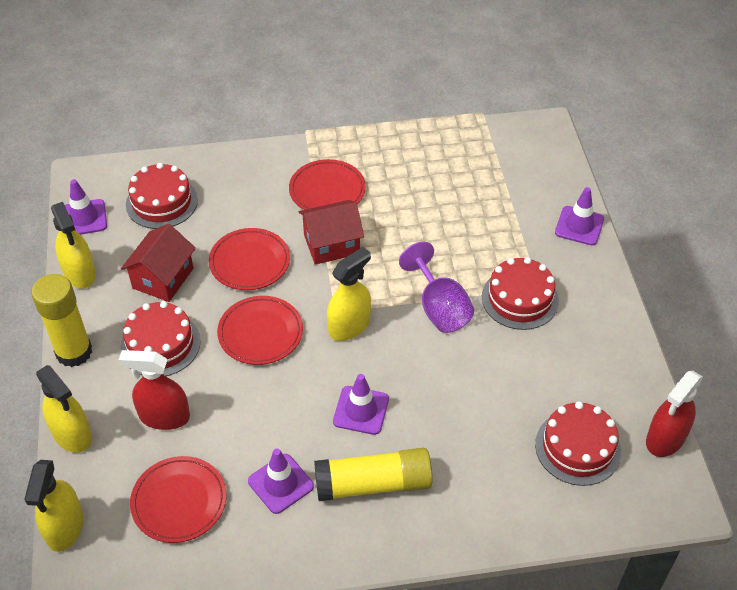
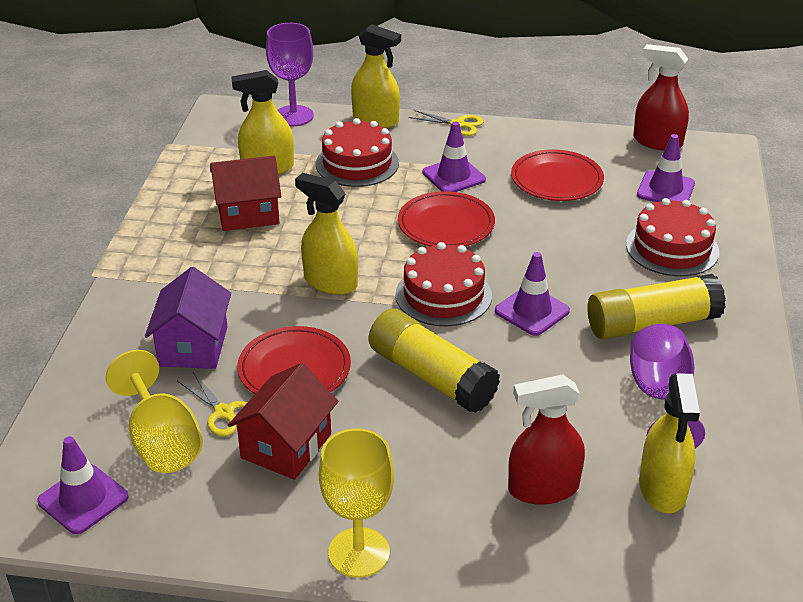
purple goblet: 1 -> 2
purple house: 0 -> 1
red cake: 4 -> 3
red plate: 4 -> 3
yellow goblet: 0 -> 2
yellow scissors: 0 -> 2

